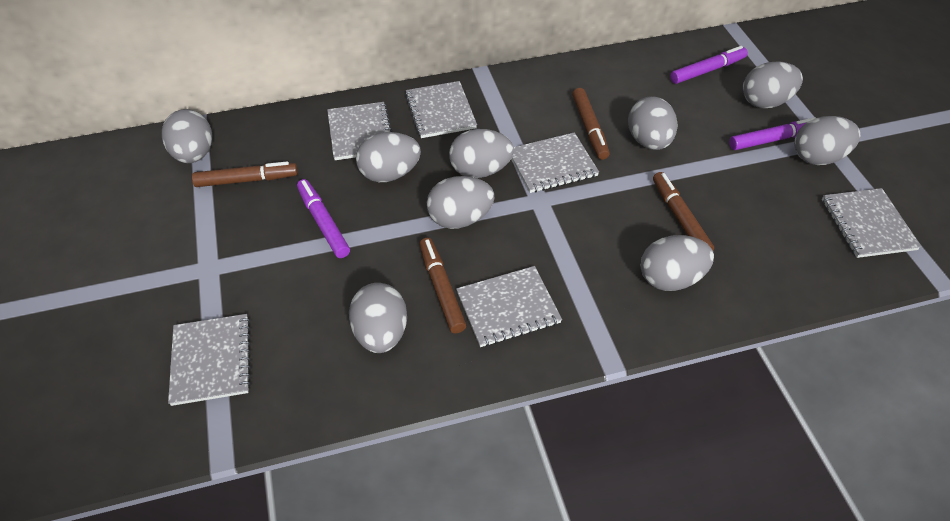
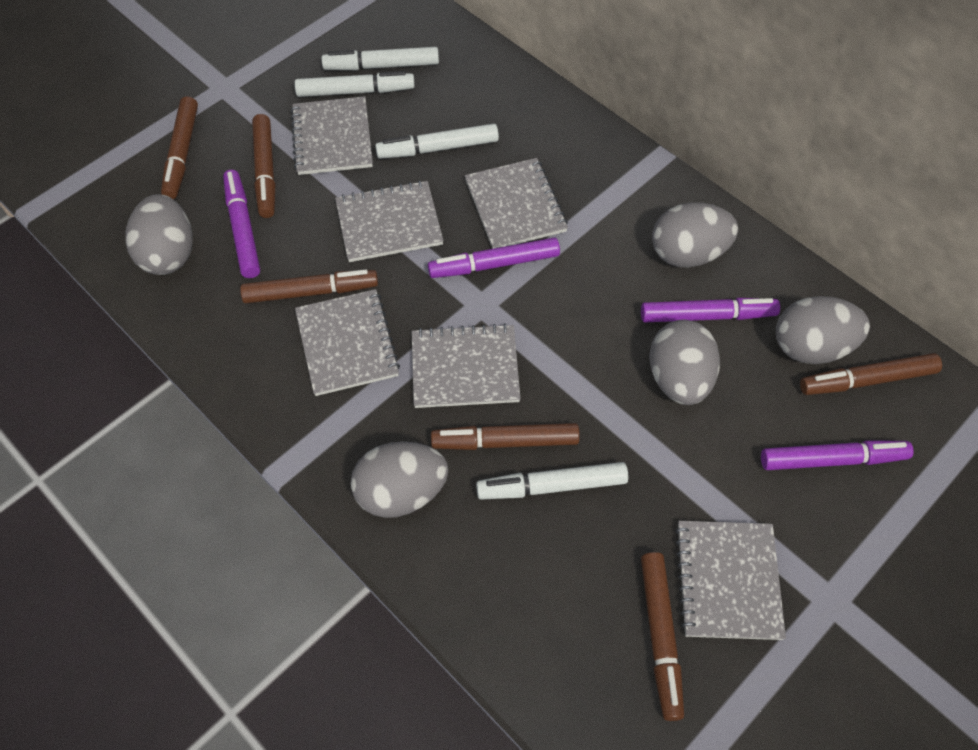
brown marker: 4 -> 6
grey egg: 9 -> 5
purple marker: 3 -> 4
white marker: 0 -> 4

